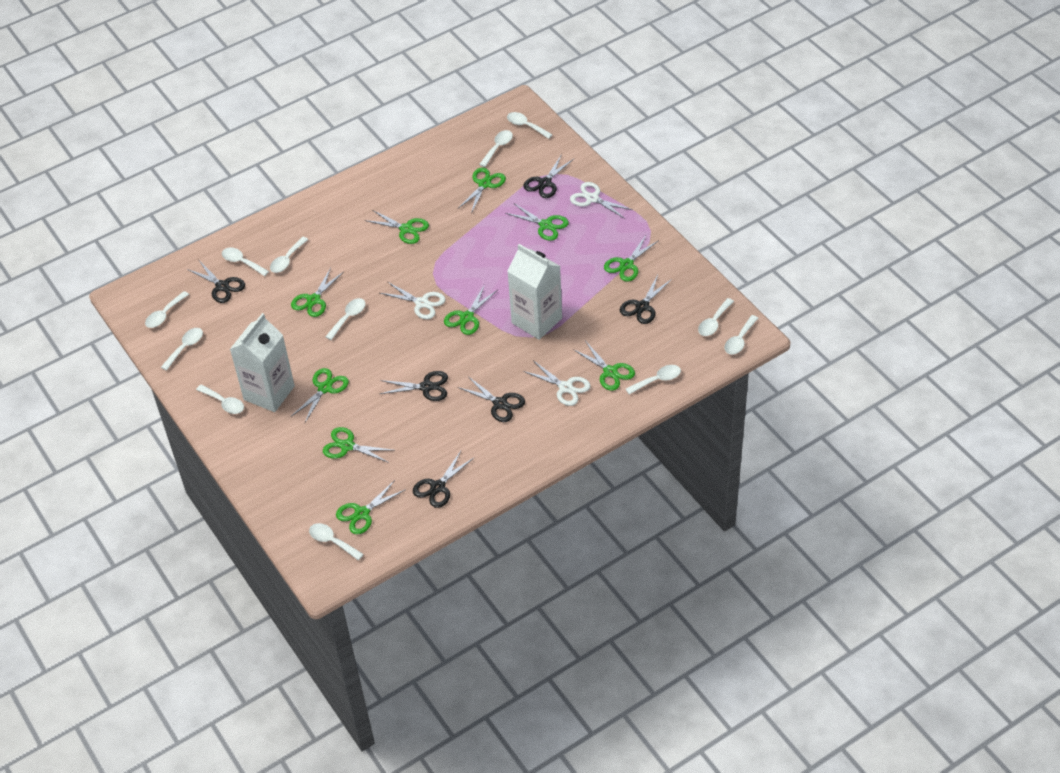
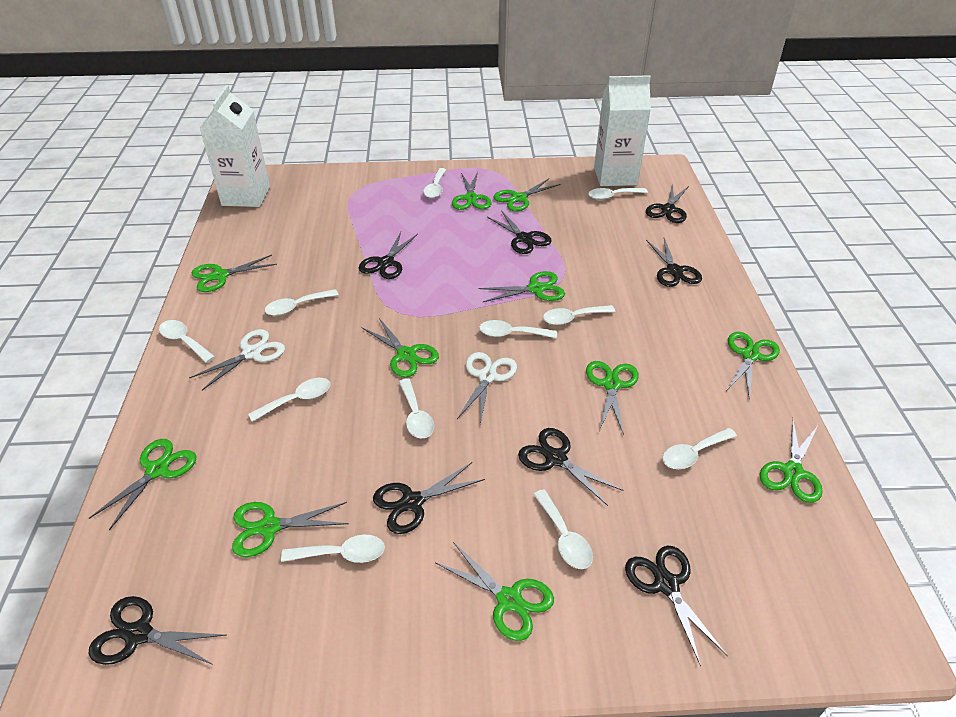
black scissors: 6 -> 8
green scissors: 10 -> 11
white scissors: 3 -> 2
white spoon: 12 -> 11

